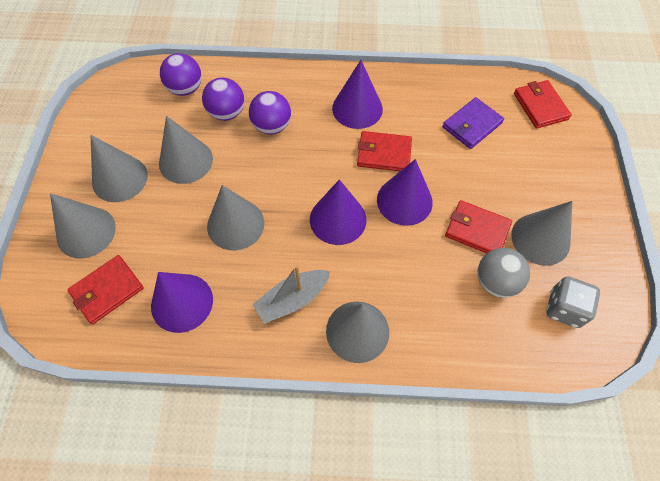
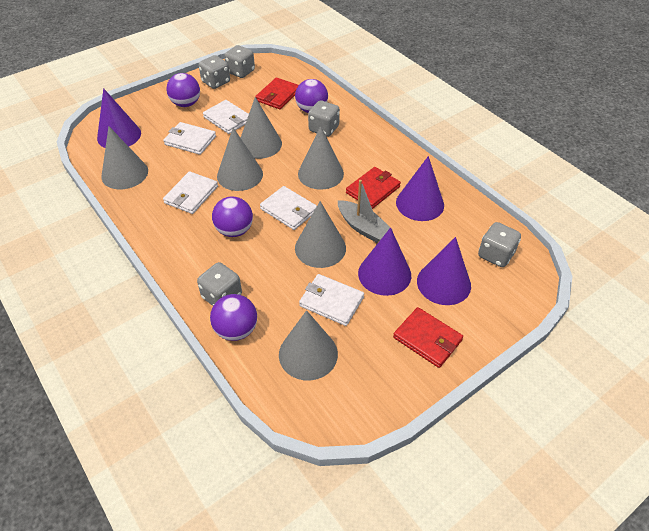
grey ball: 1 -> 0
grey dice: 1 -> 5
purple ball: 3 -> 4
purple wallet: 1 -> 0
red wallet: 4 -> 3
white wallet: 0 -> 5

